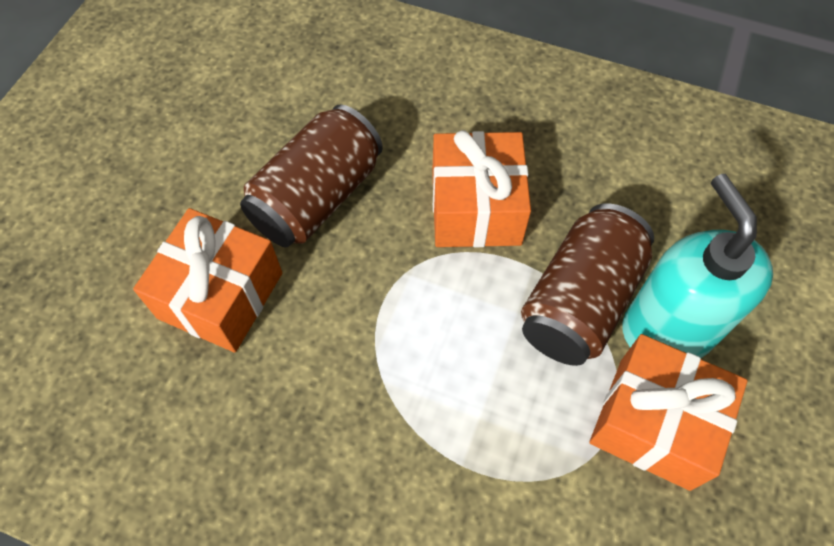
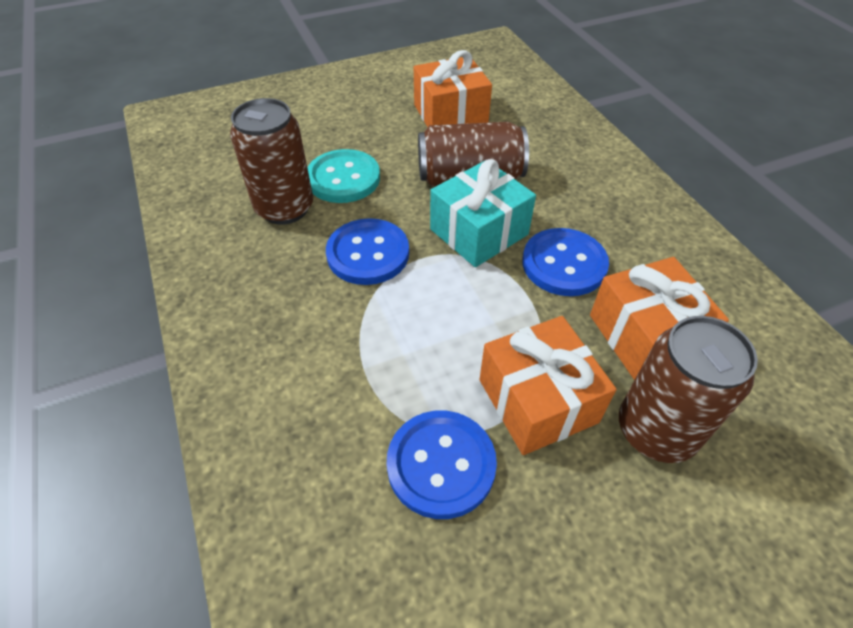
blue button: 0 -> 3
brown can: 2 -> 3
turquoise button: 0 -> 1
turquoise gift: 0 -> 1
turquoise soap dispenser: 1 -> 0

